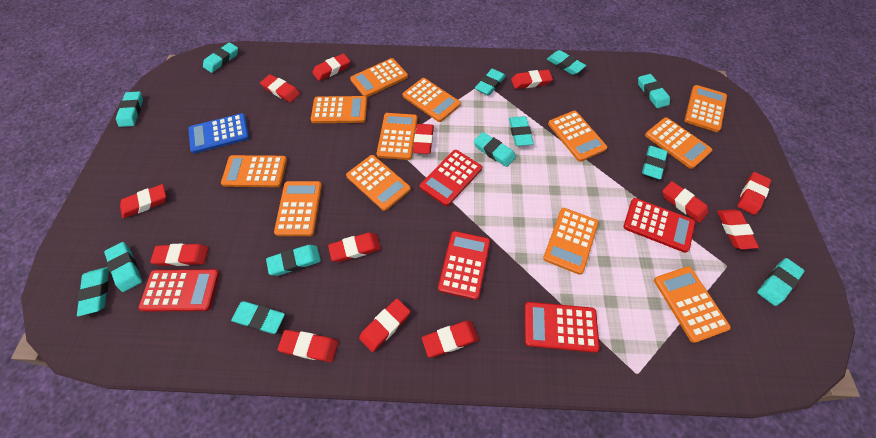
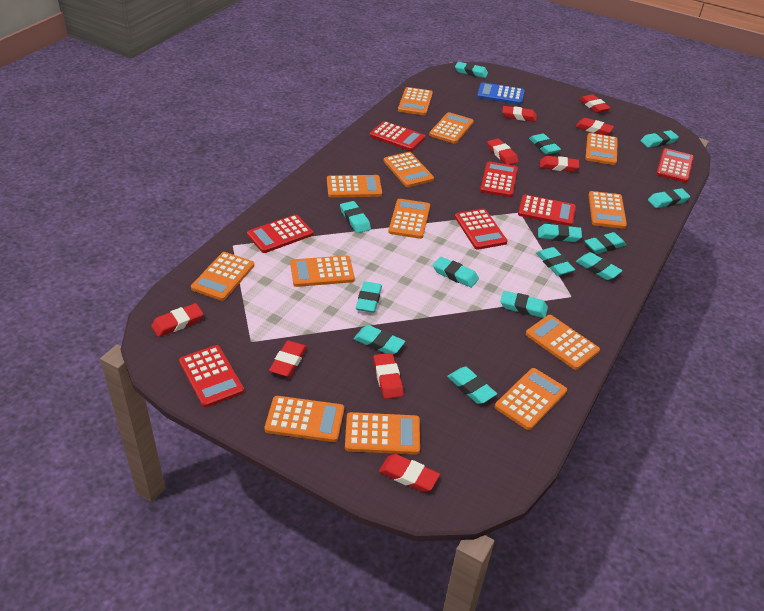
orange calculator: 12 -> 13
red calculator: 5 -> 7
red eraser: 13 -> 9
turquoise eraser: 13 -> 14

